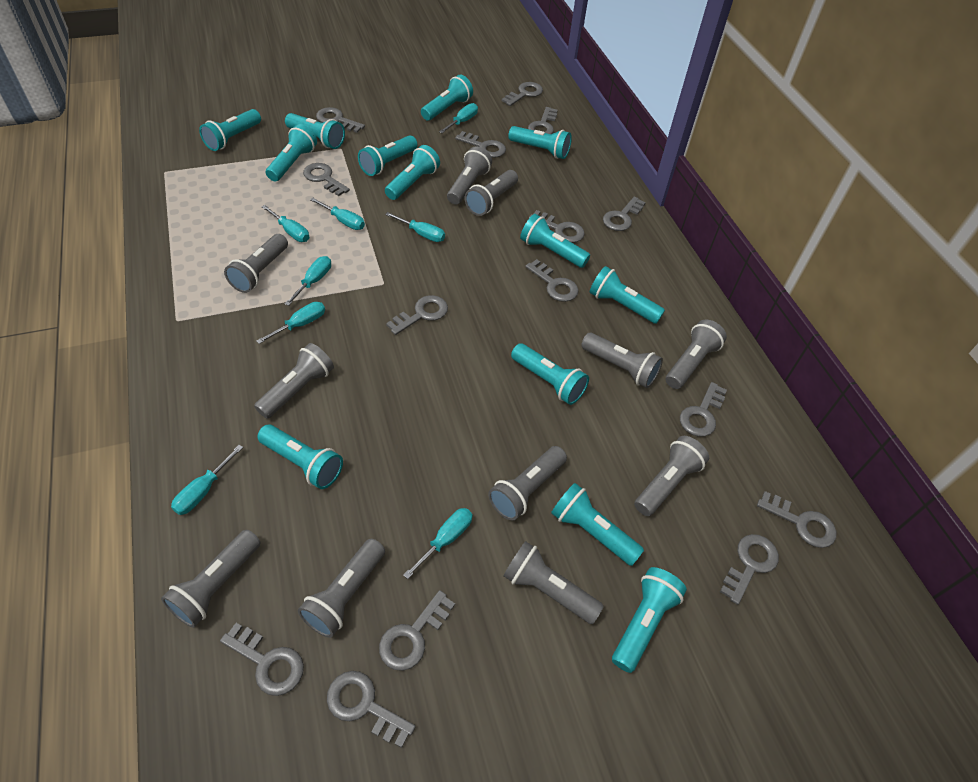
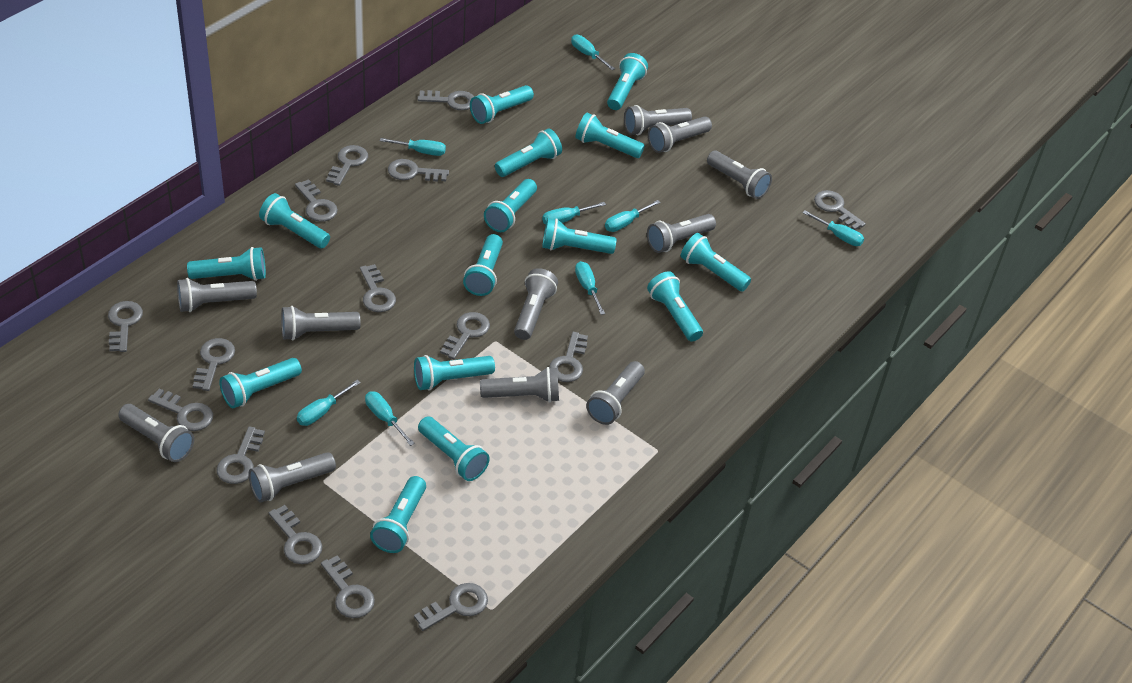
turquoise flashlight: 13 -> 15

